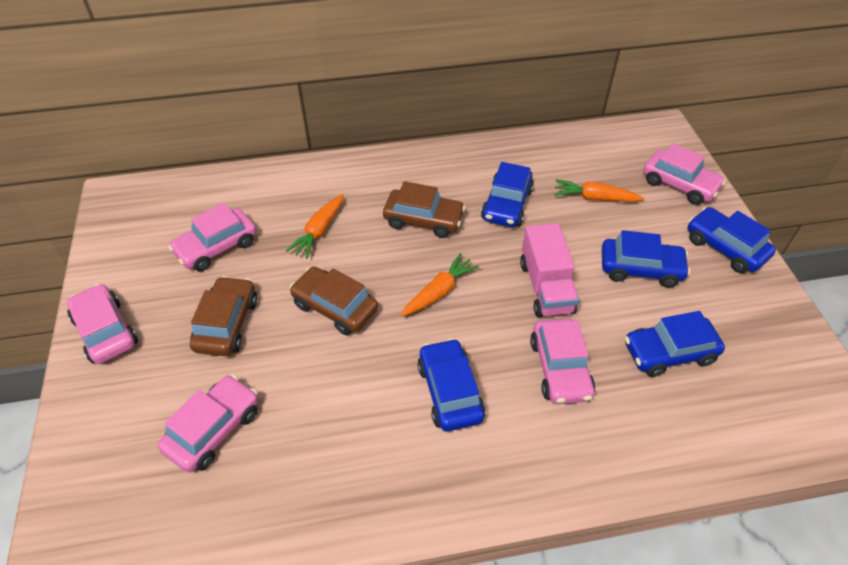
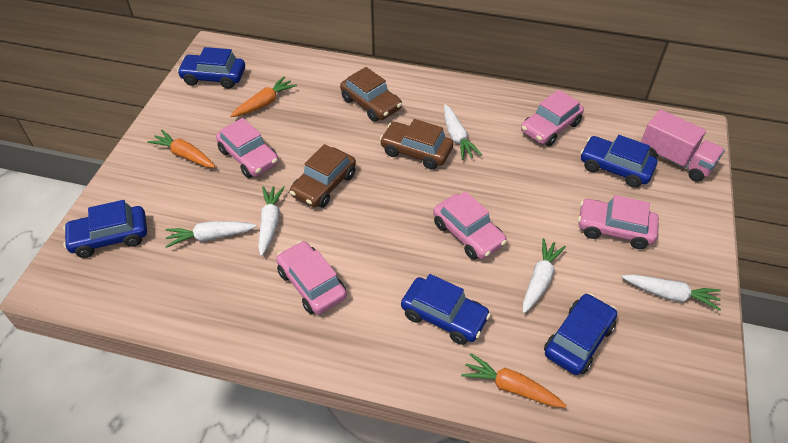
white carrot: 0 -> 5

